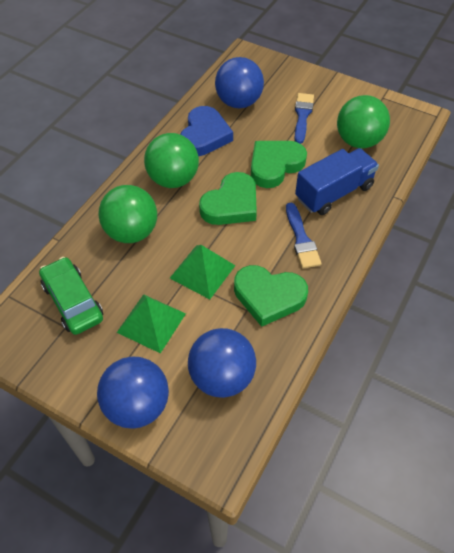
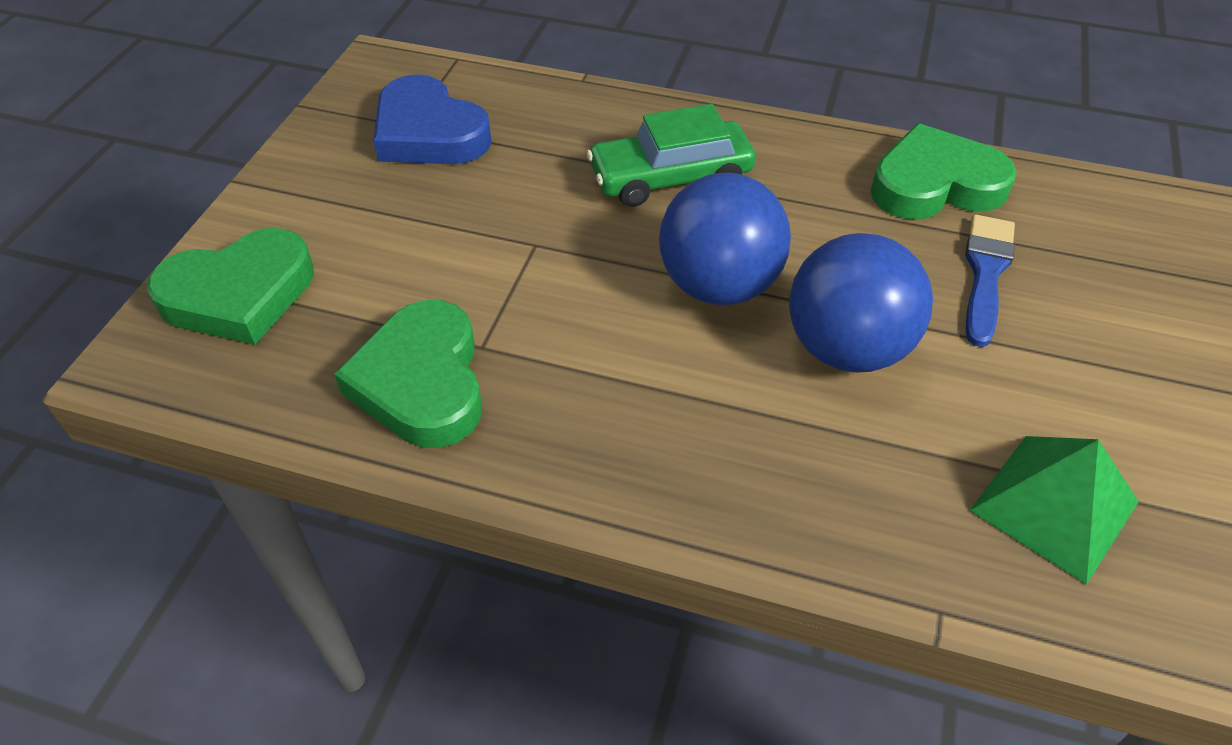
blue ball: 3 -> 2
blue brush: 2 -> 1
blue truck: 1 -> 0
green ball: 3 -> 0
green pyramid: 2 -> 1

